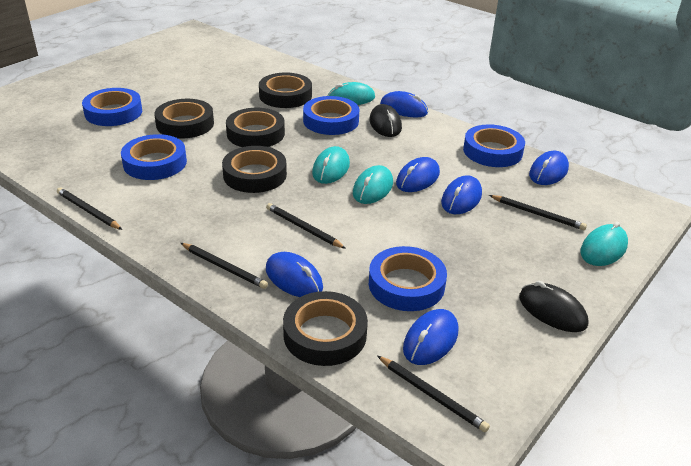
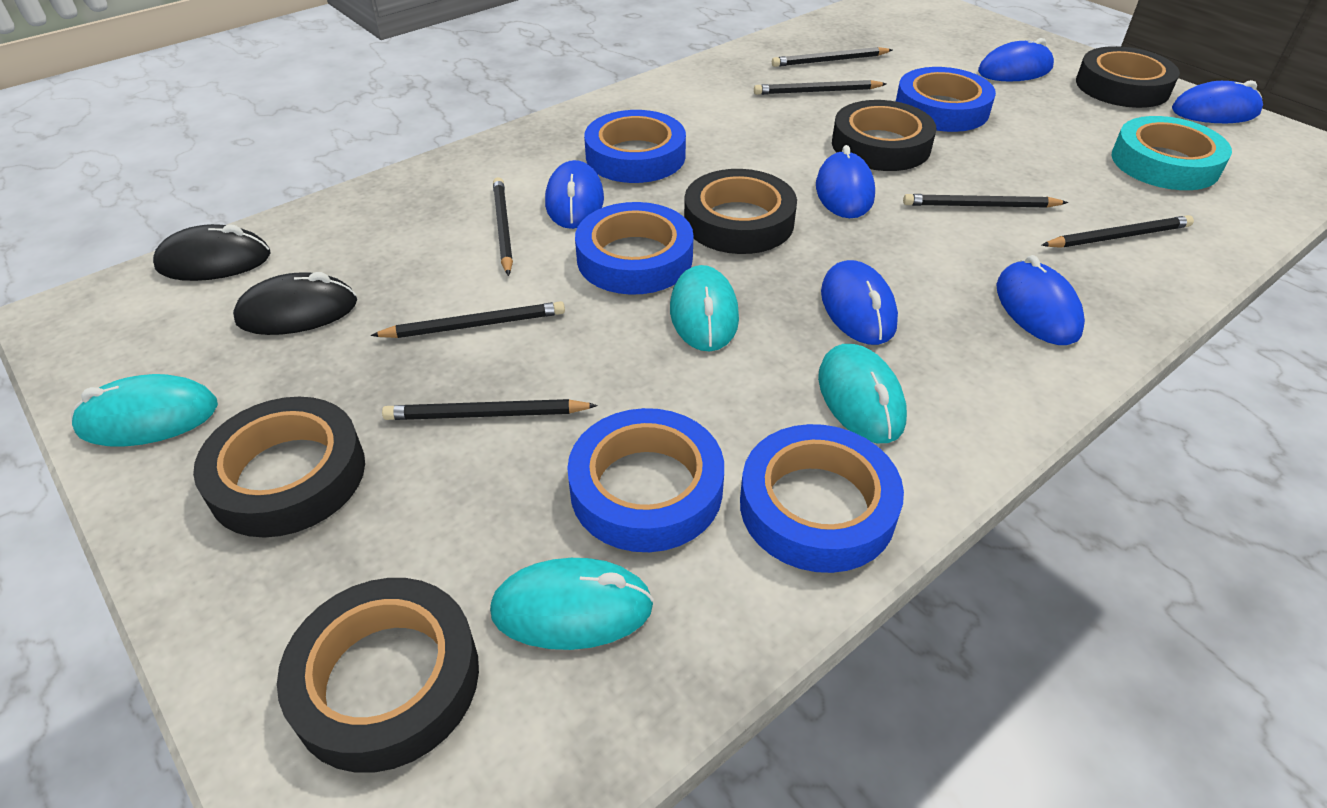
black pencil: 5 -> 7
turquoise tape: 0 -> 1

